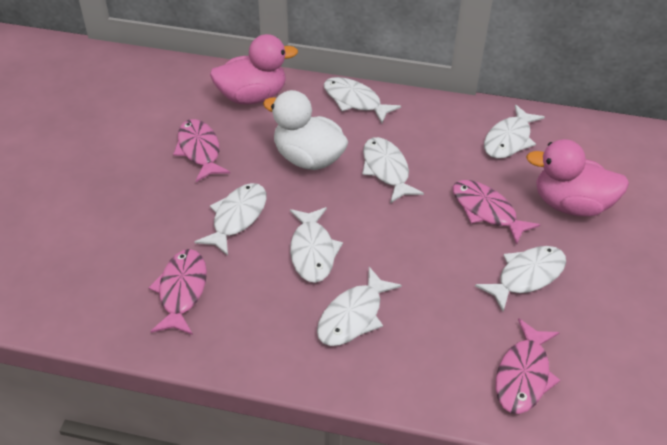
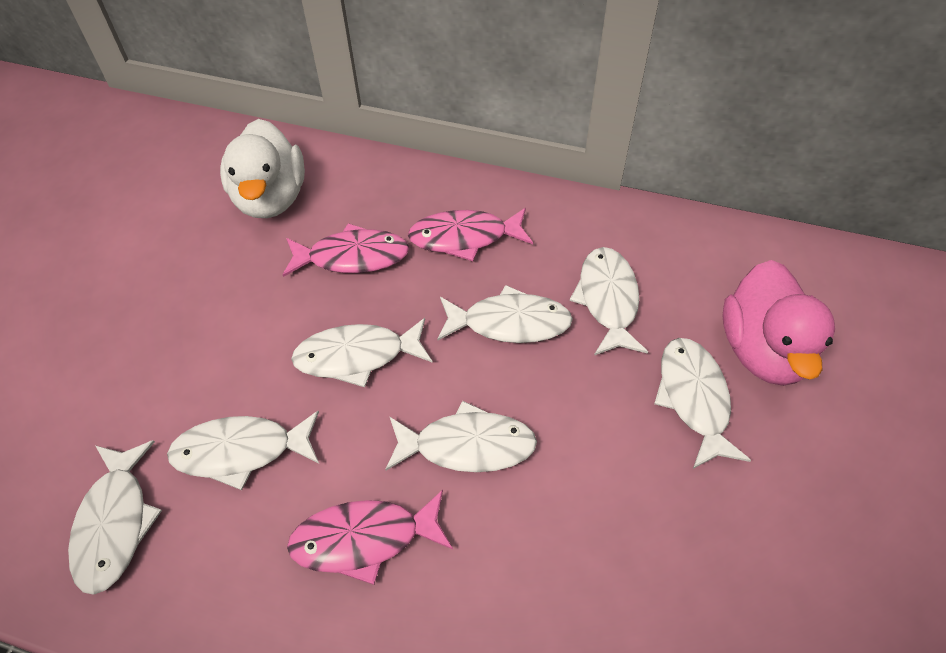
pink duck: 2 -> 1
pink fish: 4 -> 3

